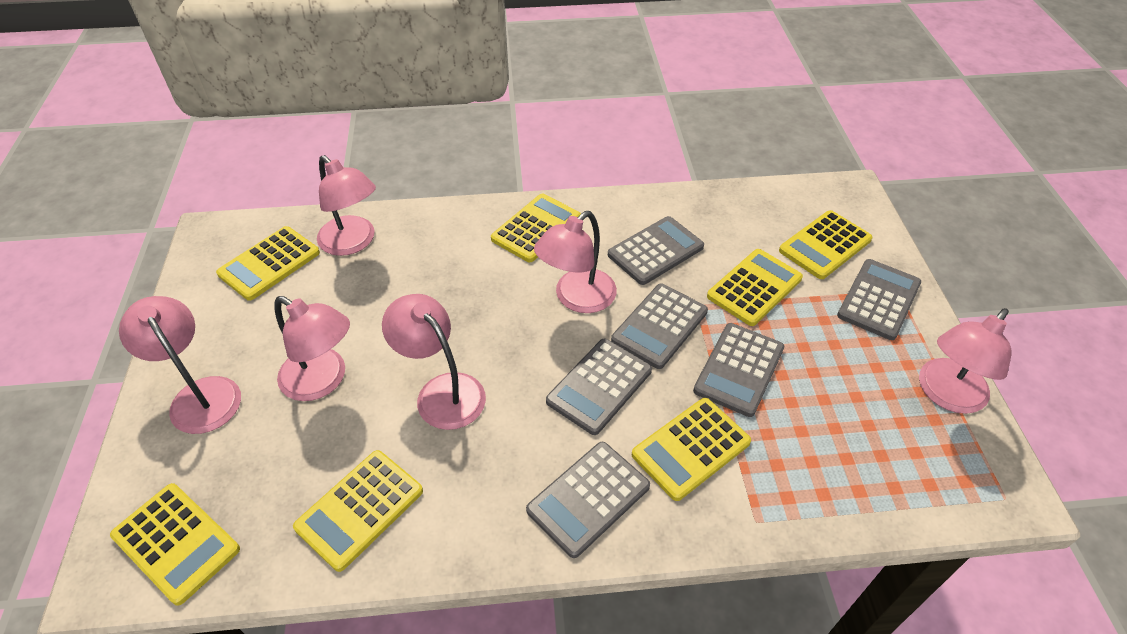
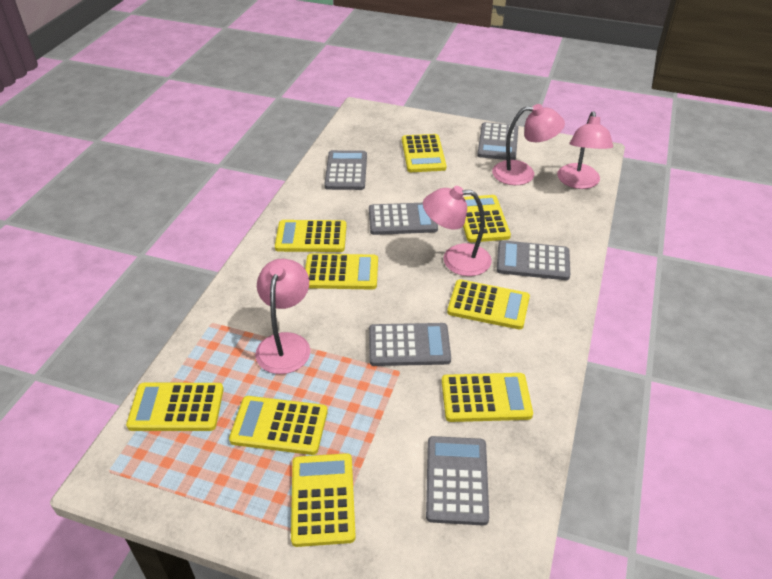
pink lamp: 6 -> 4
yellow calculator: 7 -> 9

